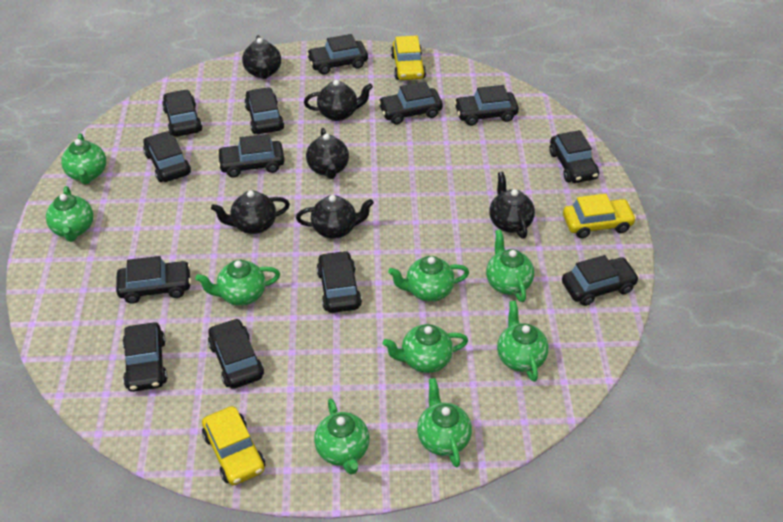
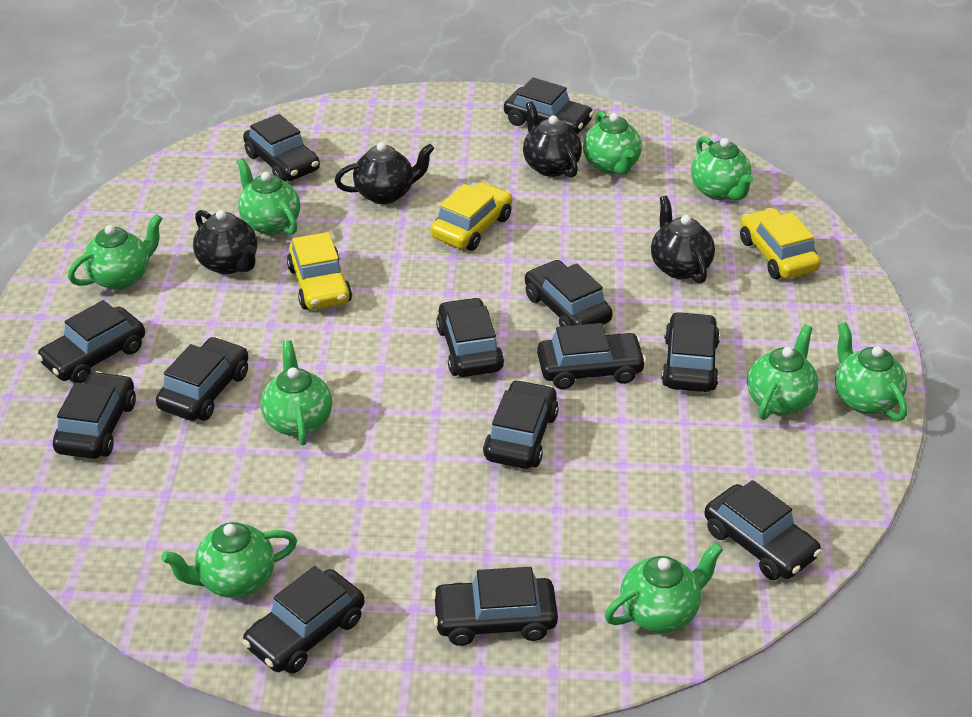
black teapot: 6 -> 4

